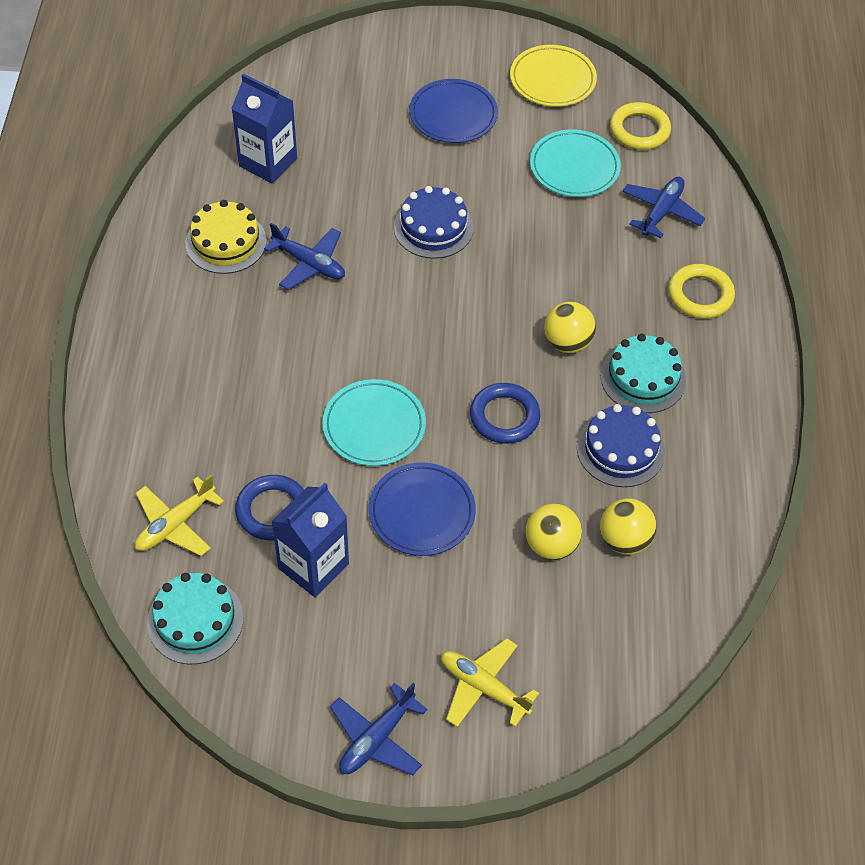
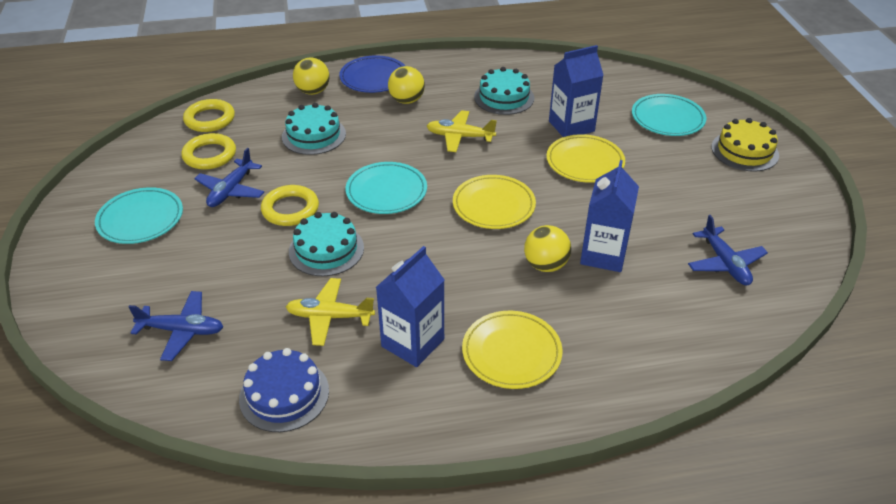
blue cake: 2 -> 1
blue carton: 2 -> 3
blue plate: 2 -> 1
blue ring: 2 -> 0
turquoise cake: 2 -> 3
turquoise plate: 2 -> 3
yellow plate: 1 -> 3
yellow ring: 2 -> 3

